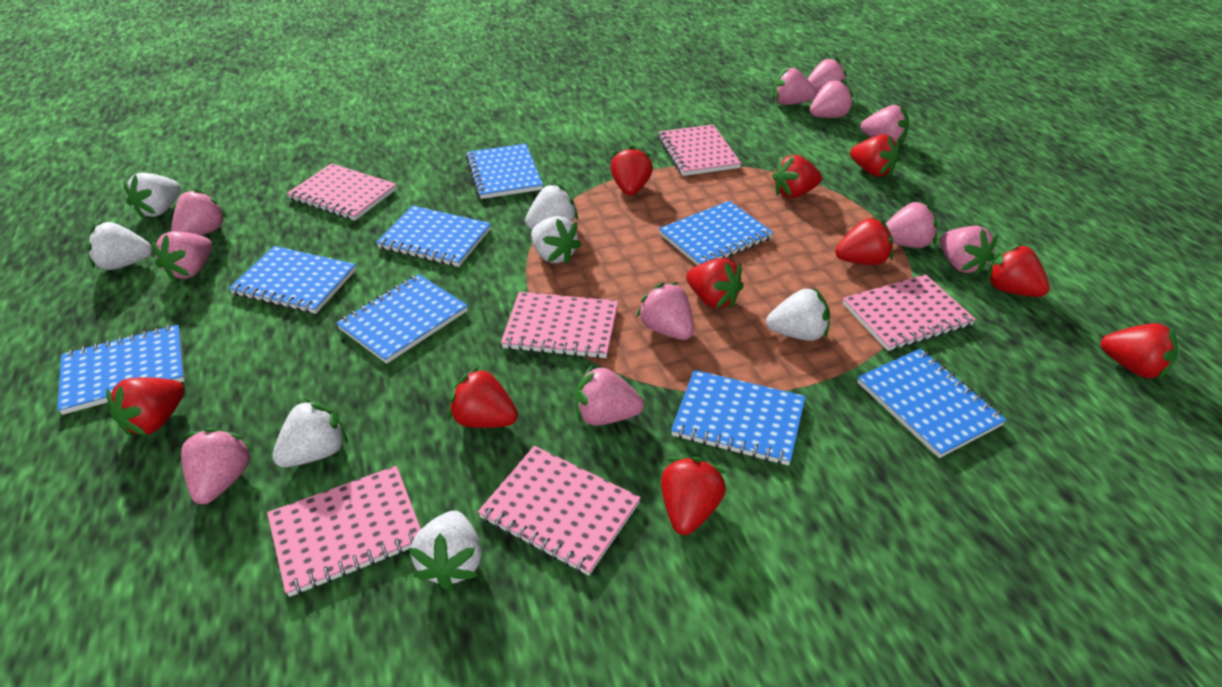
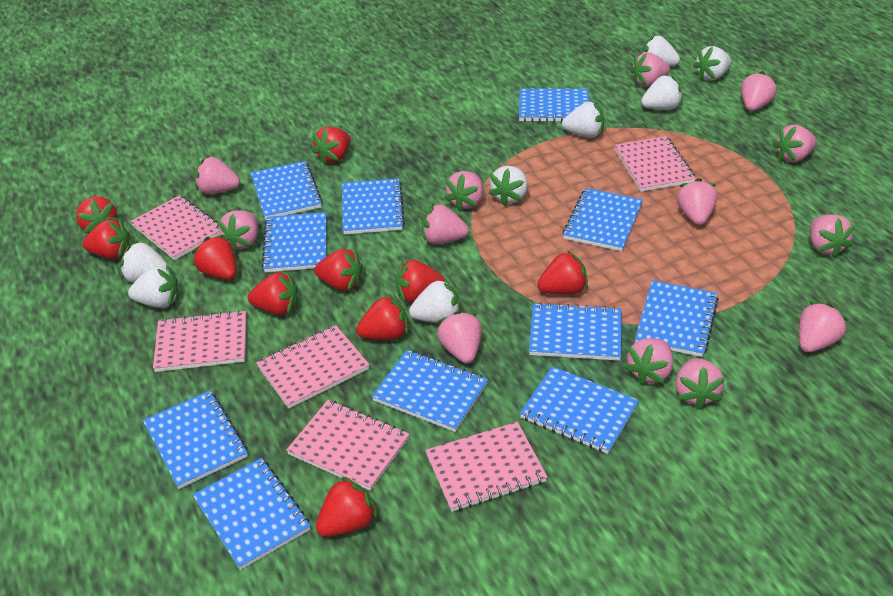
blue notebook: 8 -> 11
pink strawberry: 11 -> 13
white strawberry: 7 -> 8

